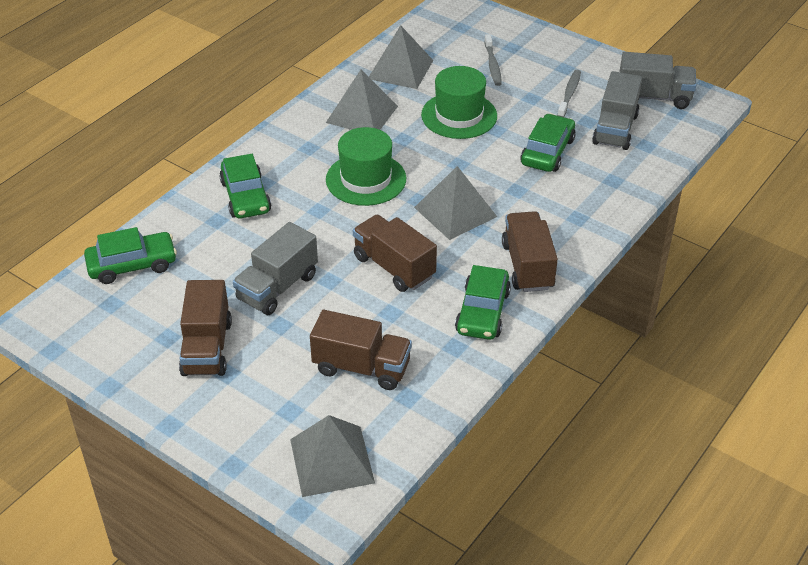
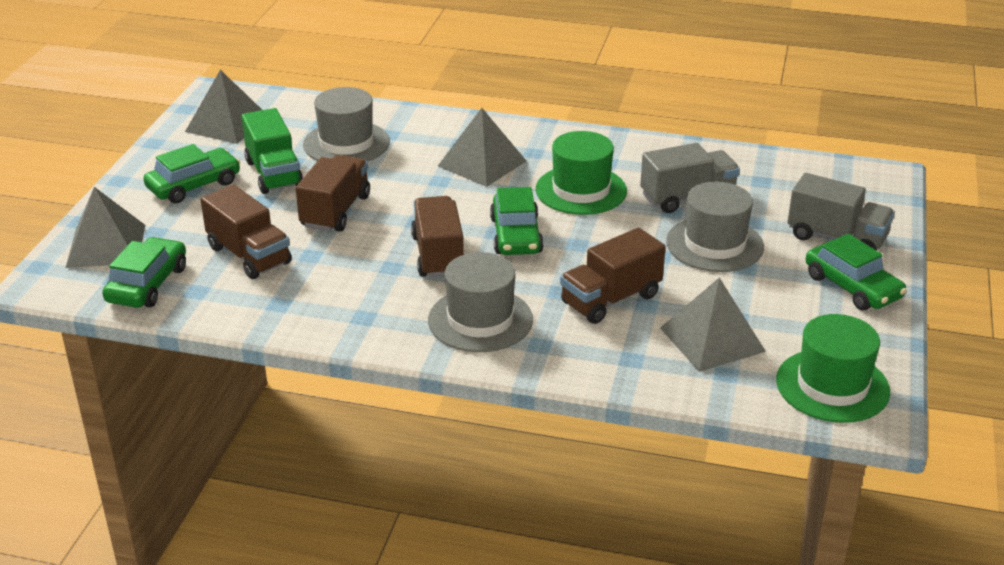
green truck: 0 -> 1
grey hat: 0 -> 3
grey toothbrush: 2 -> 0
grey truck: 3 -> 2

